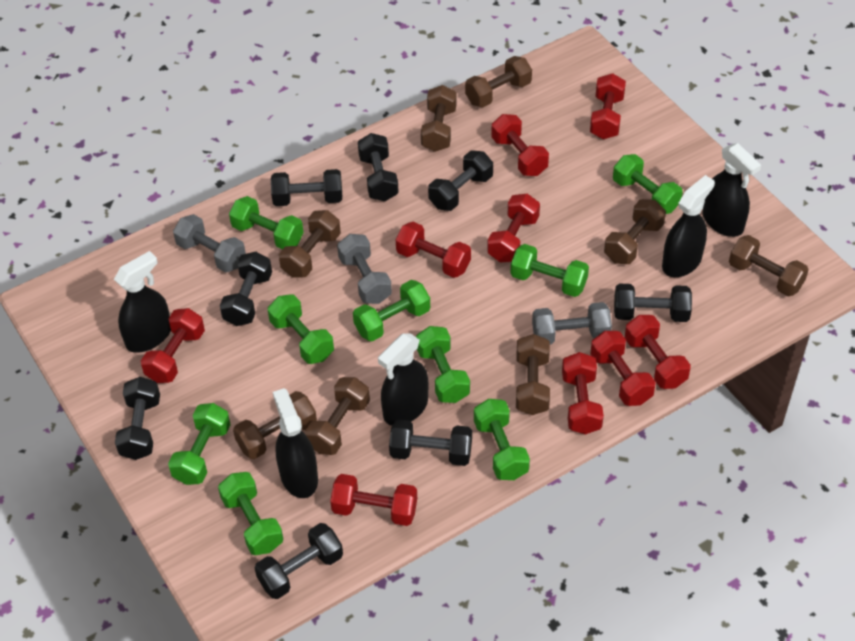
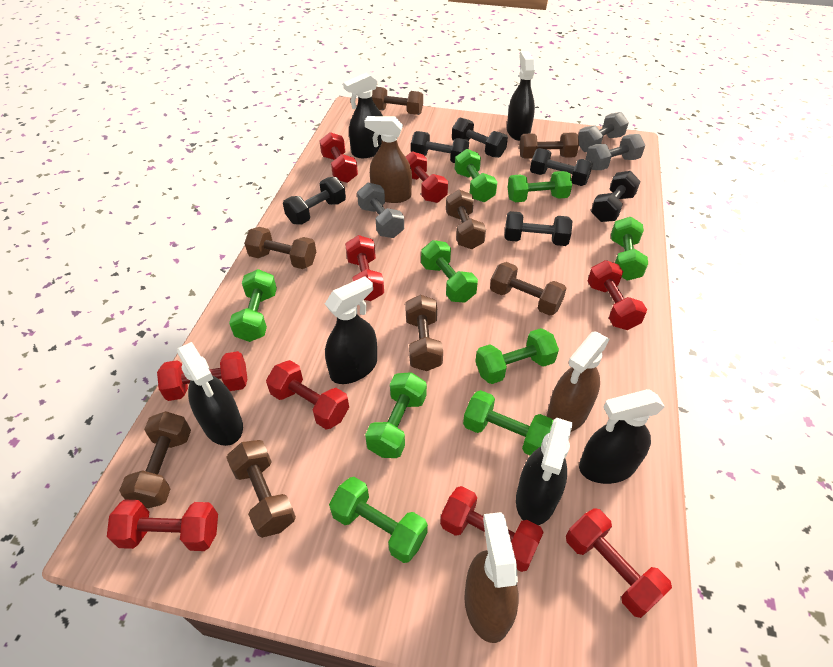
black dumbbell: 8 -> 6
black spray bottle: 5 -> 6
brown spray bottle: 0 -> 3

